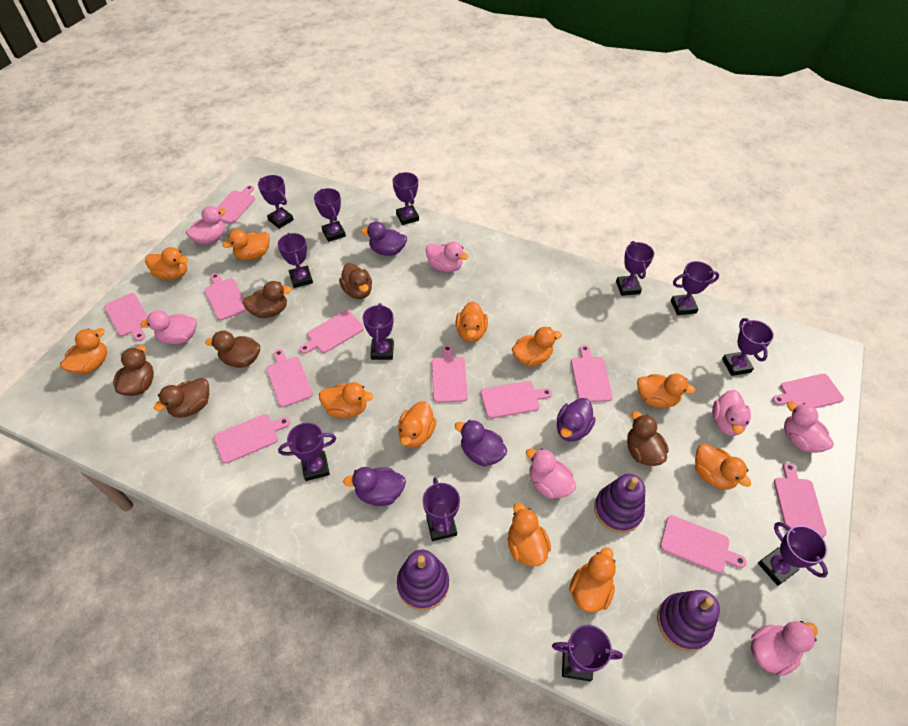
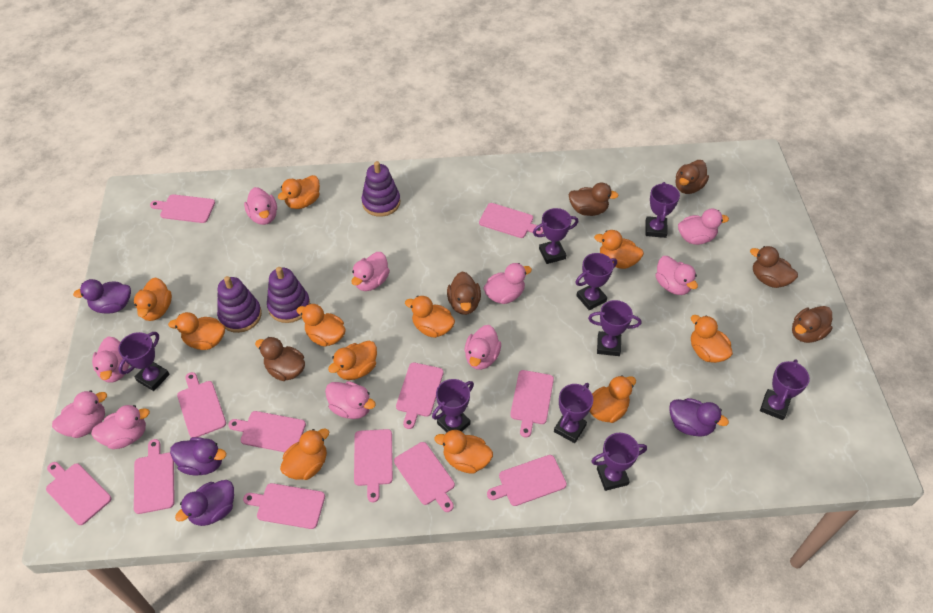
pink duck: 7 -> 10
purple trophy: 12 -> 9

